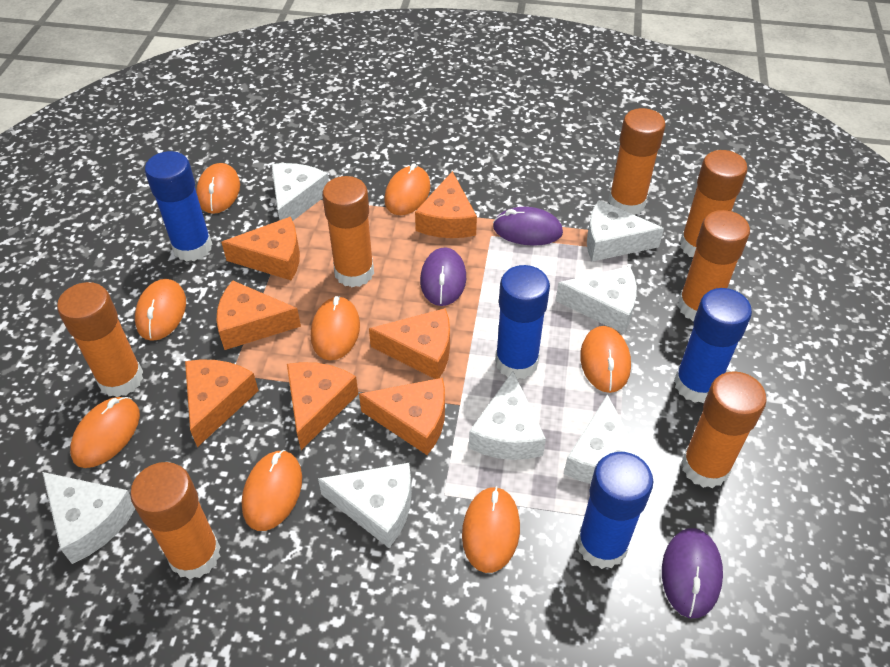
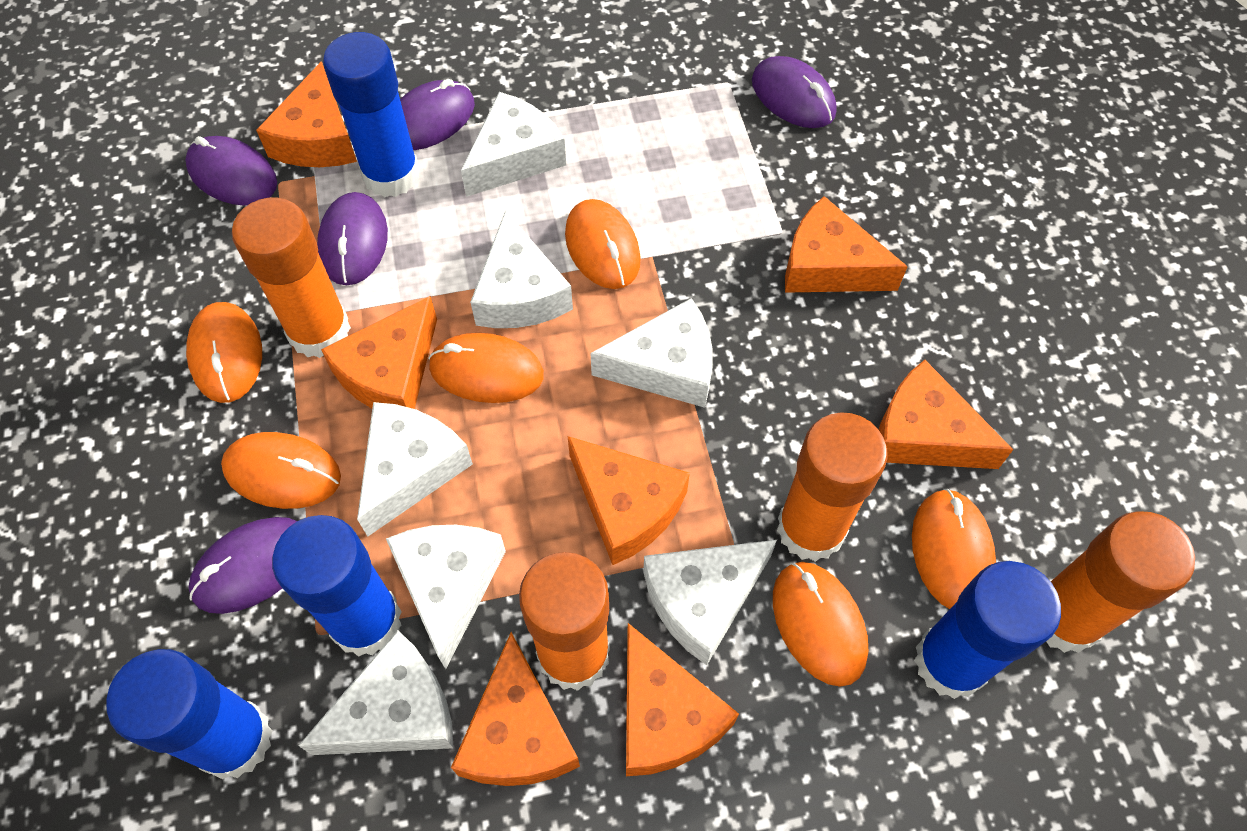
orange glue stick: 7 -> 4
orange mouse: 8 -> 6
purple mouse: 3 -> 5

